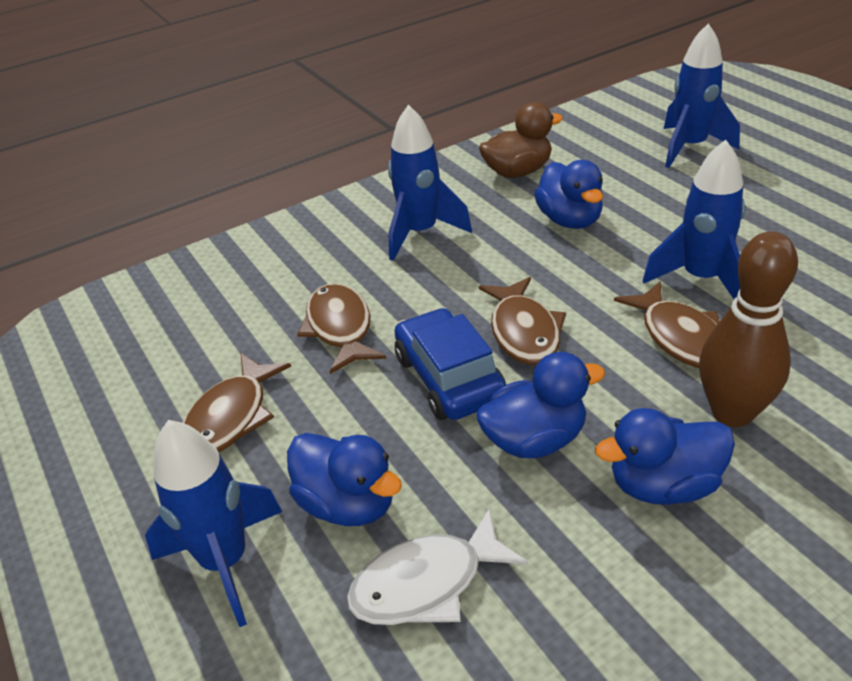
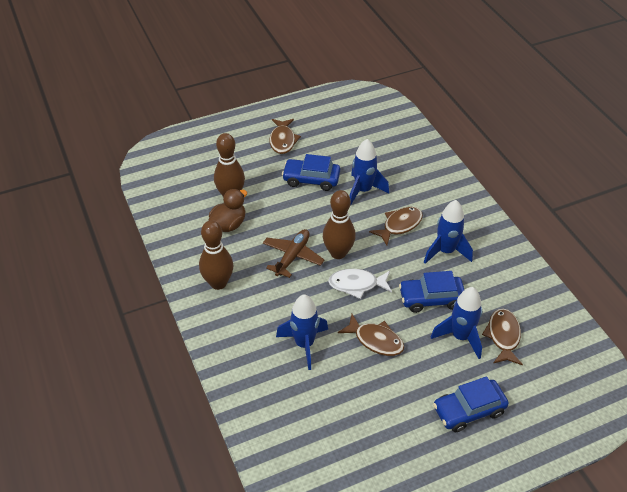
blue car: 1 -> 3
blue duck: 4 -> 0
brown bowling pin: 1 -> 3
brown plane: 0 -> 1

